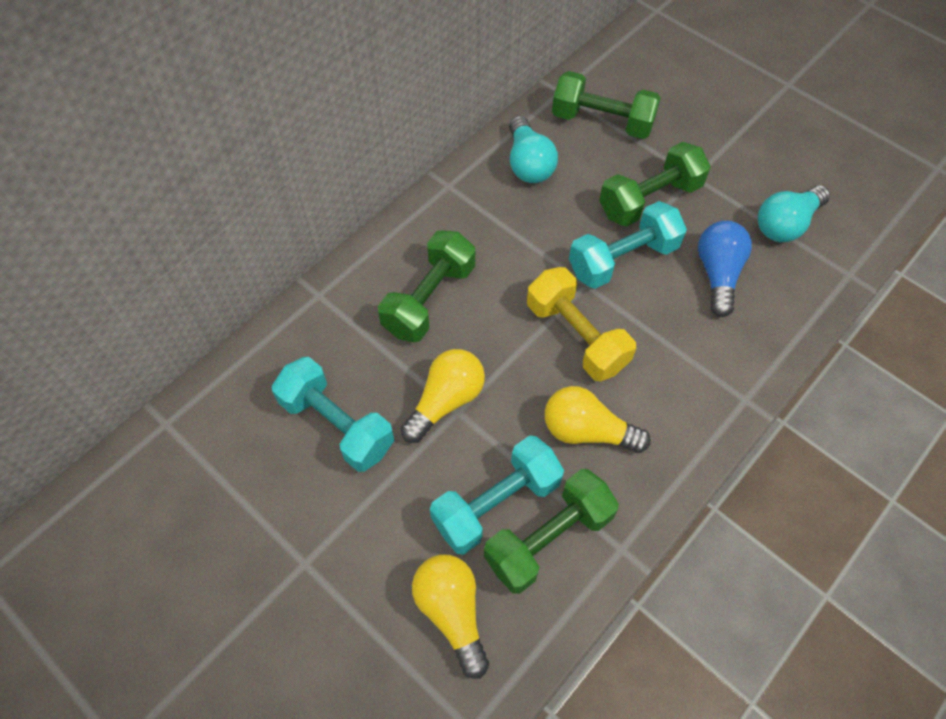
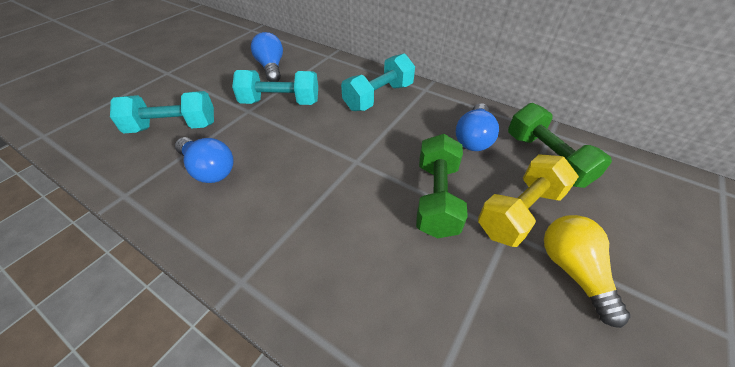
blue light bulb: 1 -> 3
green dumbbell: 4 -> 2
turquoise light bulb: 2 -> 0
yellow light bulb: 3 -> 1

